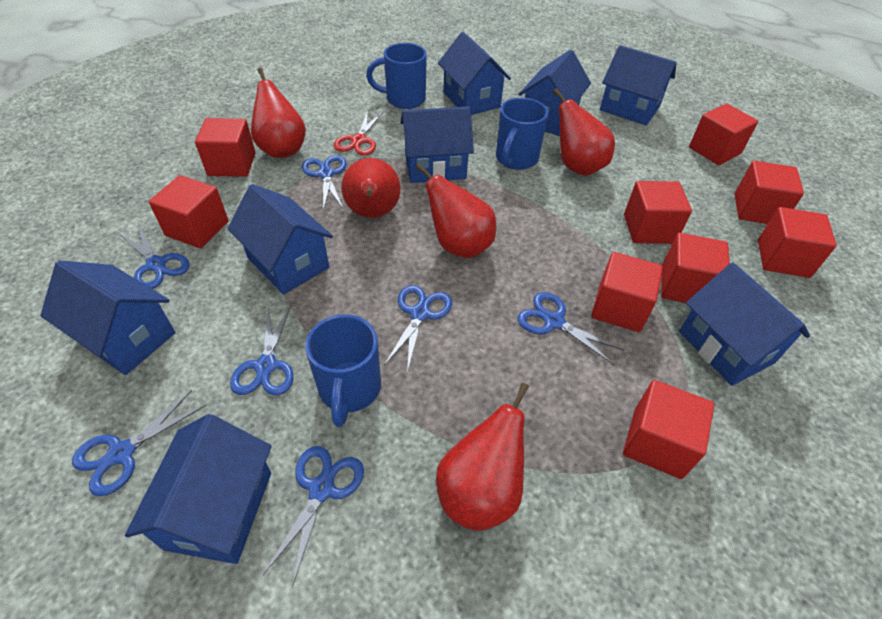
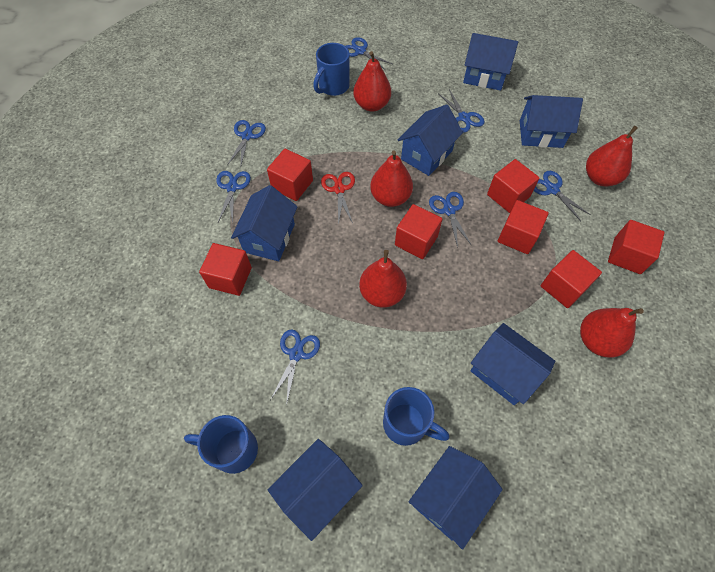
blue house: 8 -> 7
red cube: 9 -> 7

